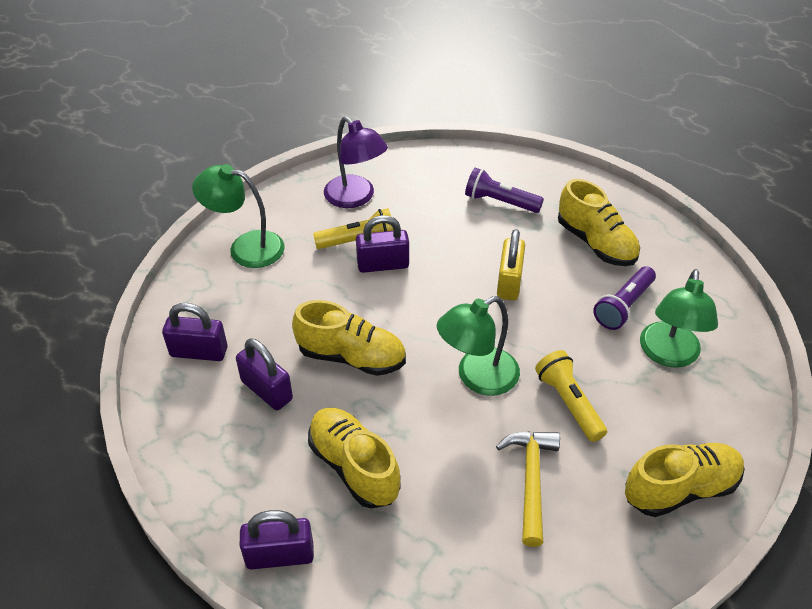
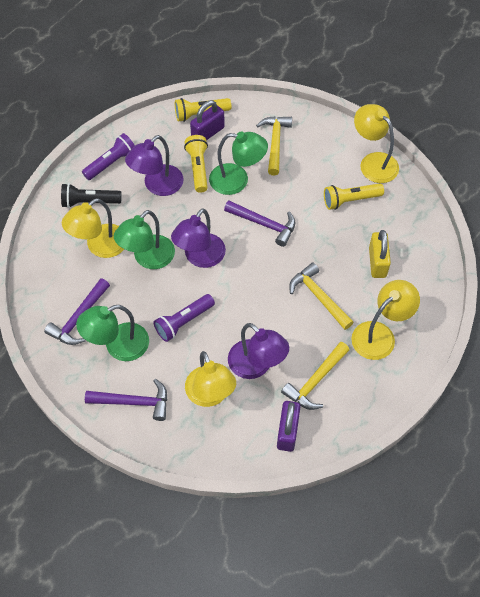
black flashlight: 0 -> 1
purple hammer: 0 -> 3
purple lamp: 1 -> 3
purple padlock: 4 -> 2
yellow flashlight: 2 -> 3
yellow hammer: 1 -> 3
yellow lamp: 0 -> 4
yellow shoe: 4 -> 0

